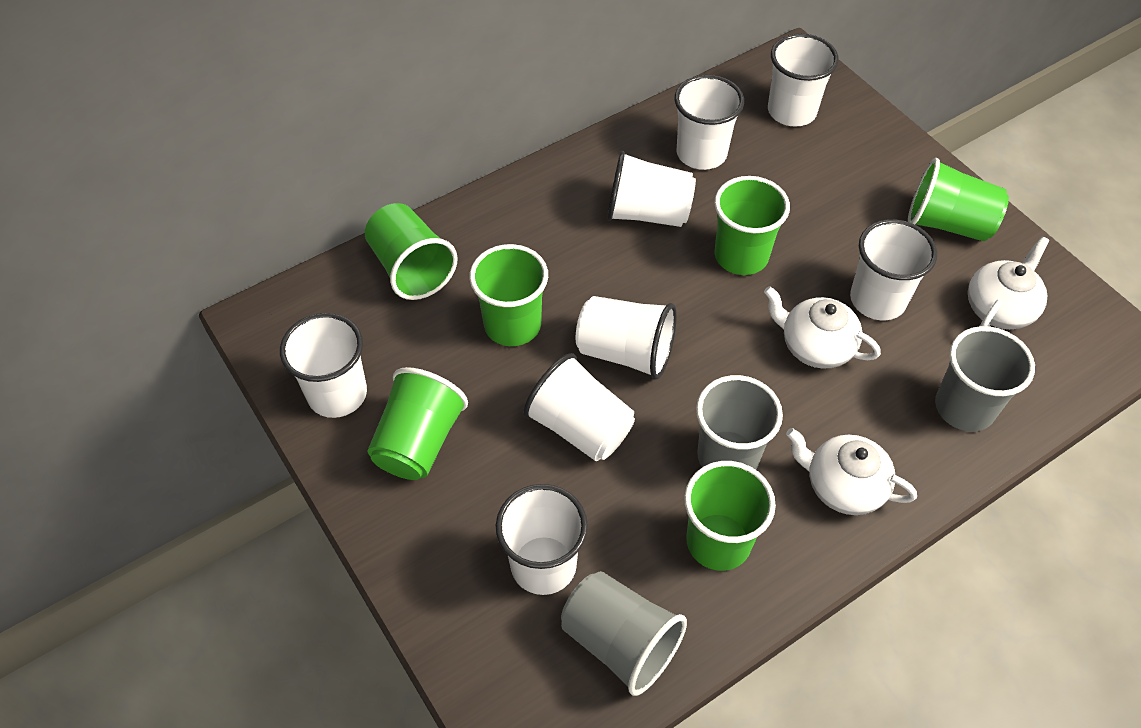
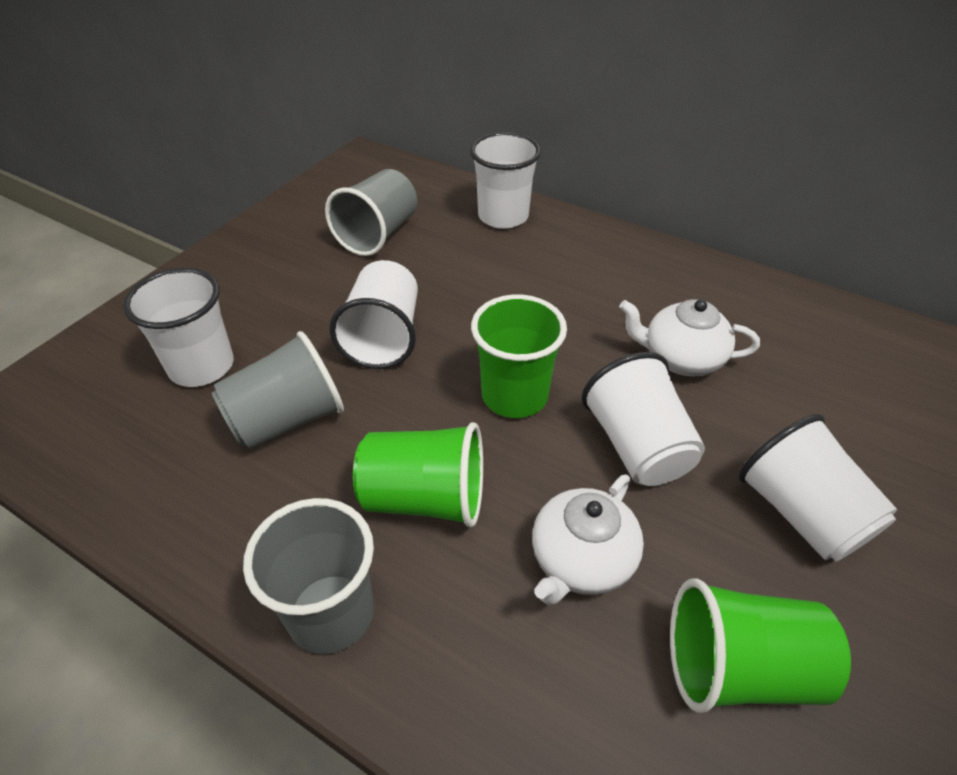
green cup: 6 -> 3
white cup: 8 -> 5
white teapot: 3 -> 2

